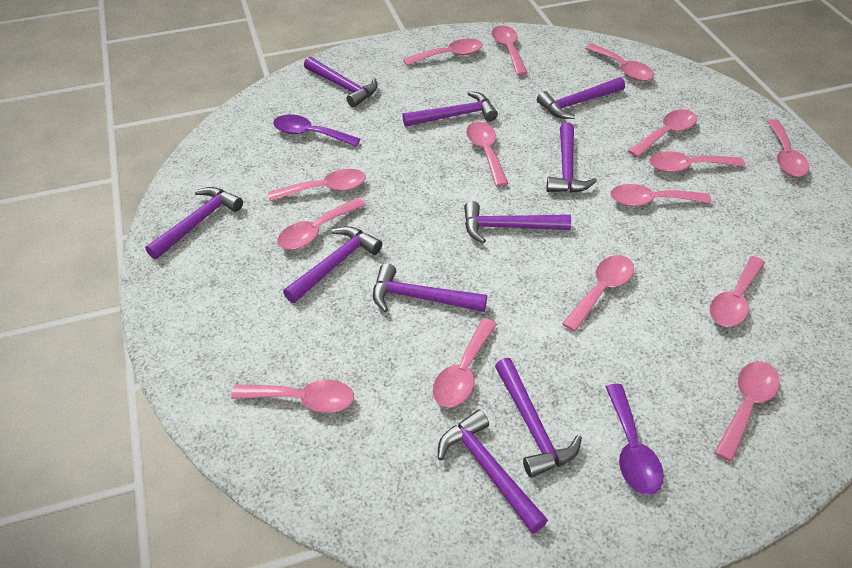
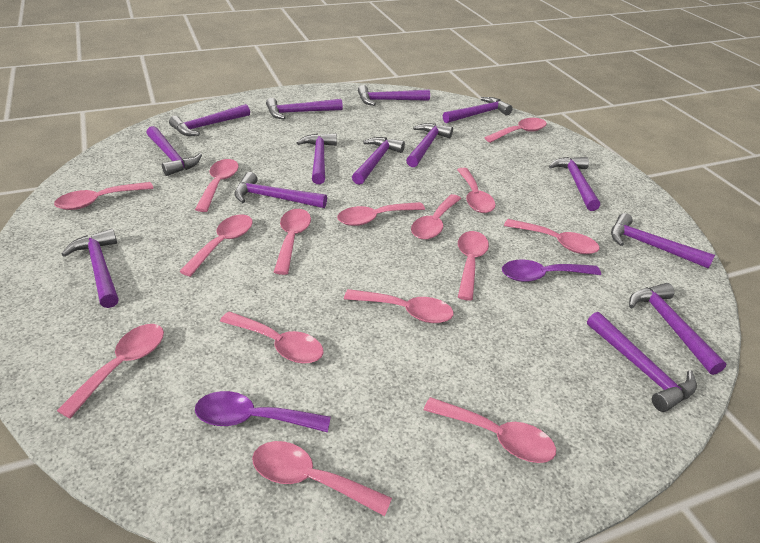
purple hammer: 10 -> 14

